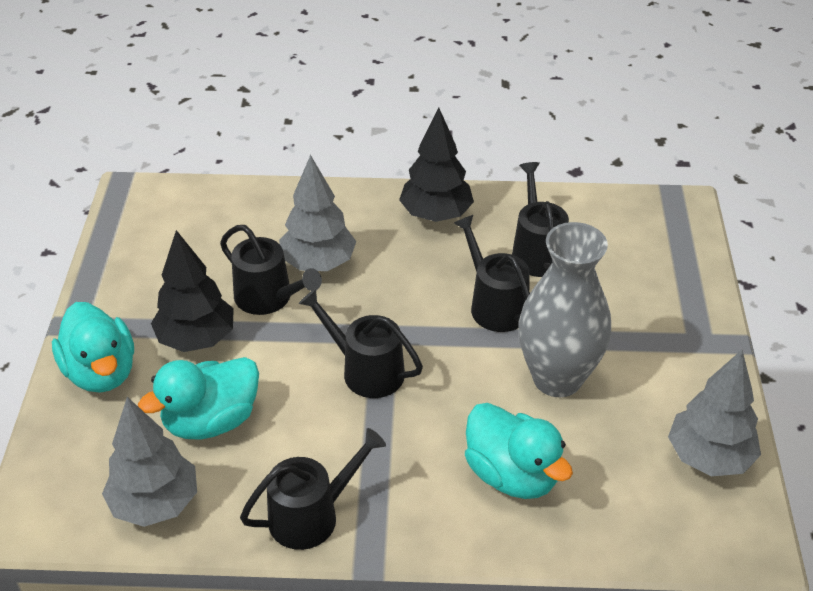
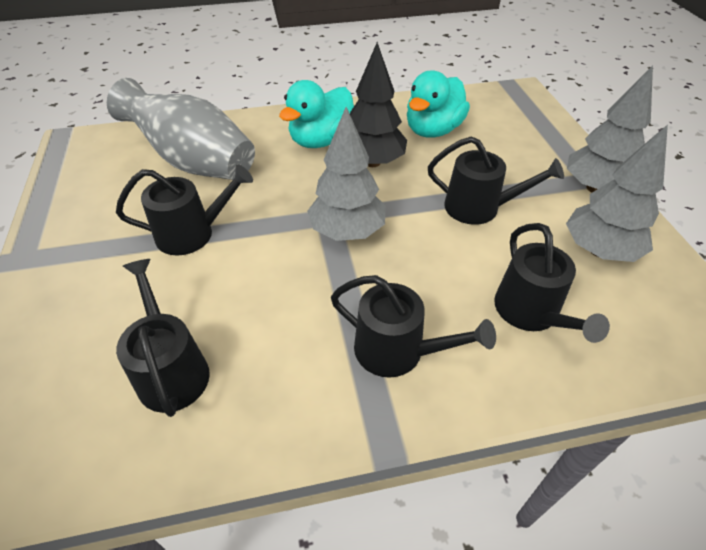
black tree: 2 -> 1
turquoise duck: 3 -> 2

